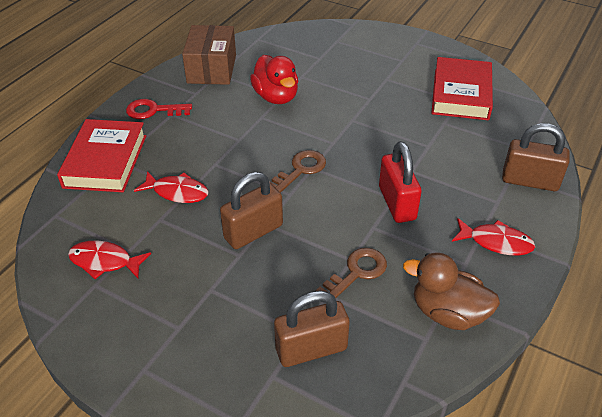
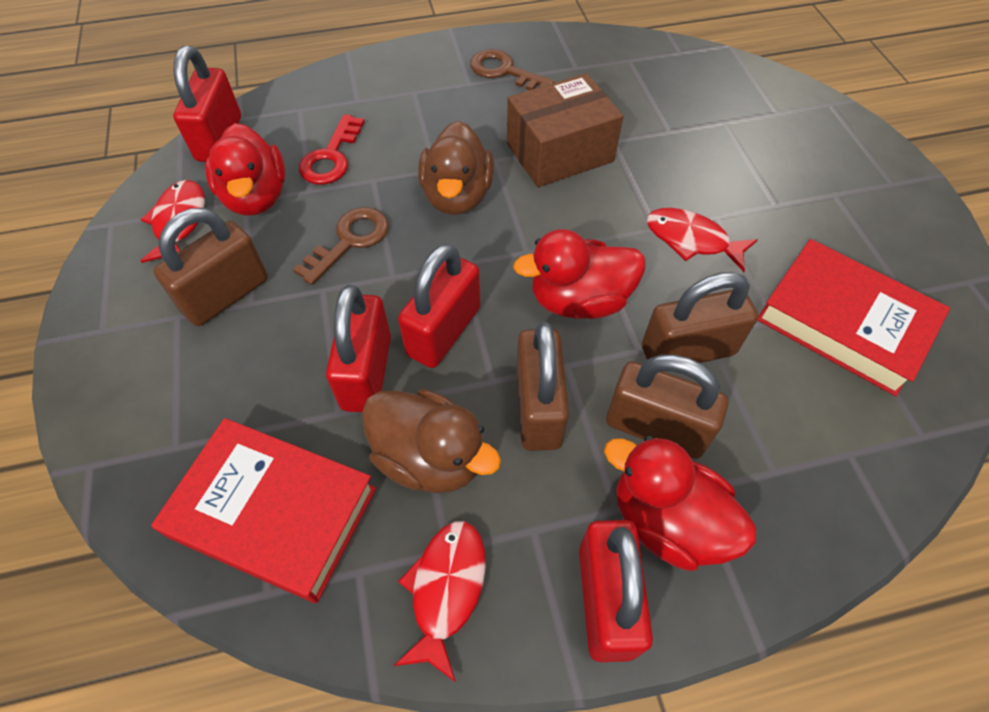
brown duck: 1 -> 2
brown padlock: 3 -> 4
red duck: 1 -> 3
red padlock: 1 -> 4

